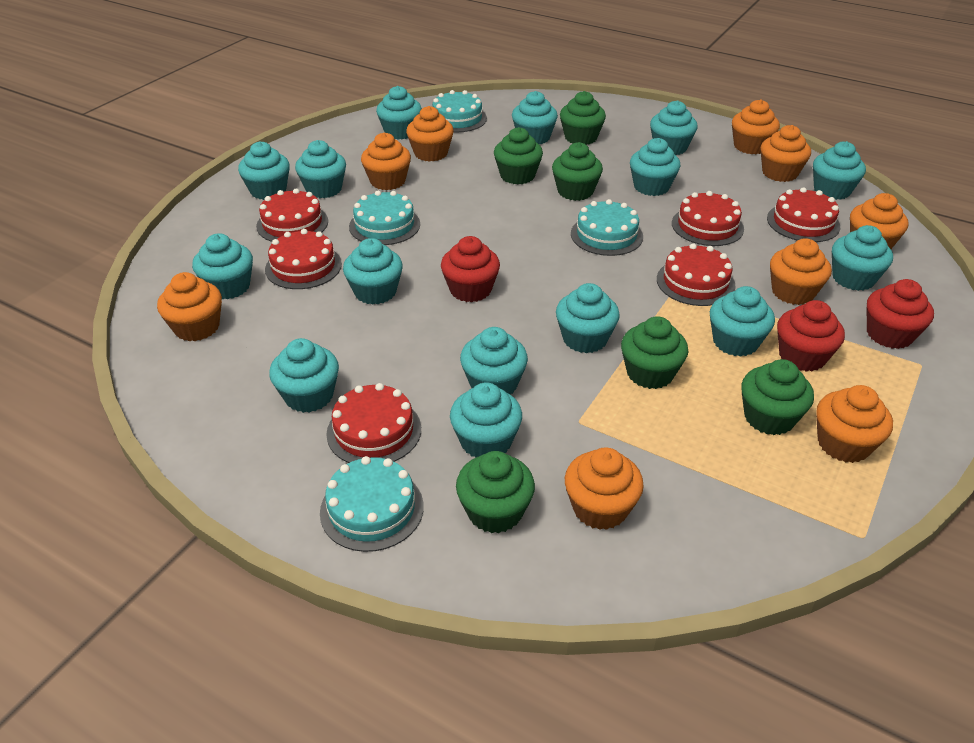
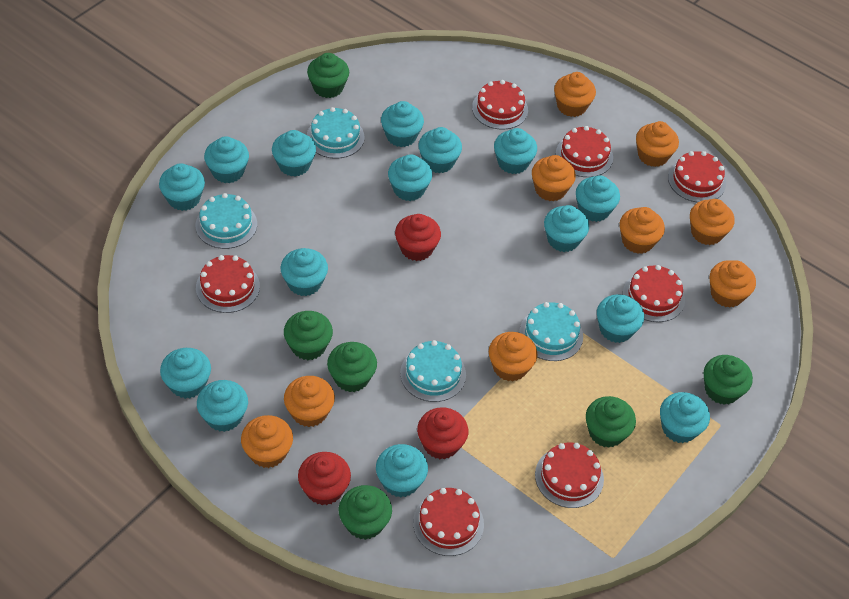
red cake: 6 -> 7

